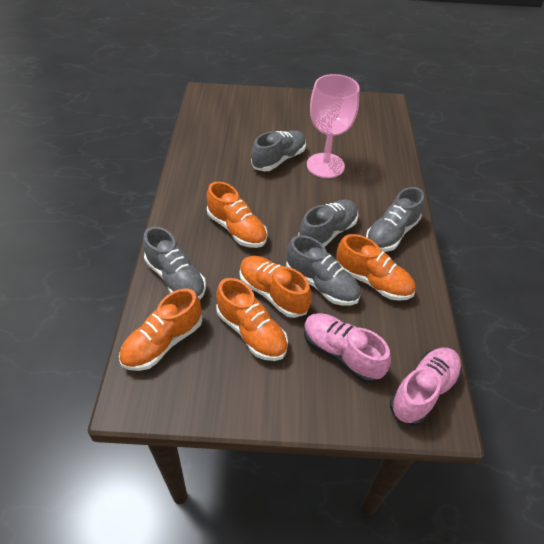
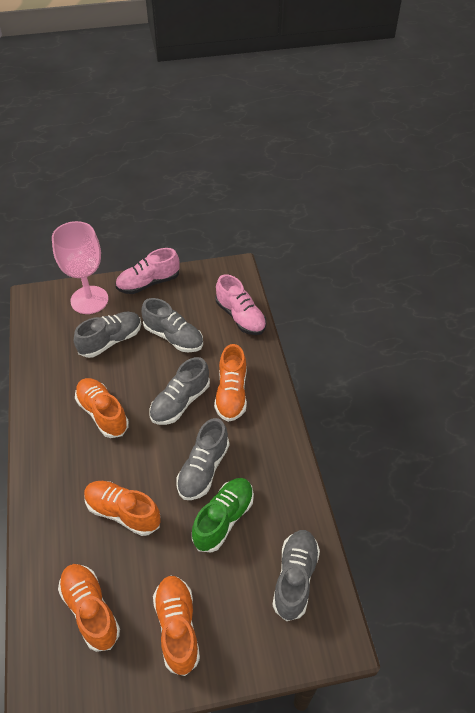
green shoe: 0 -> 1

